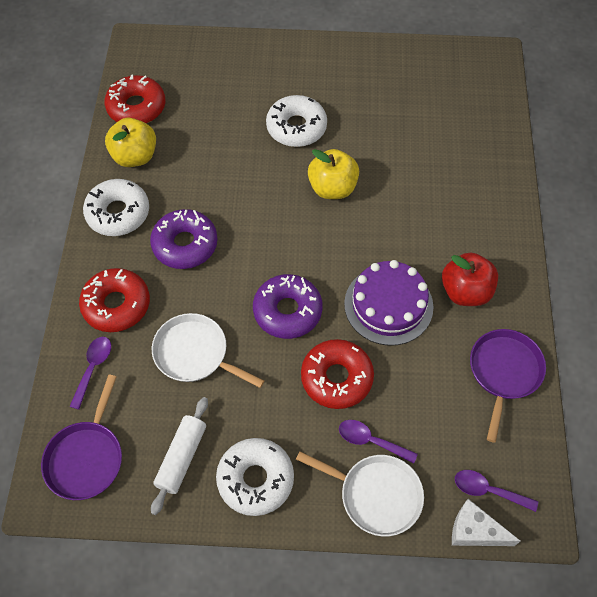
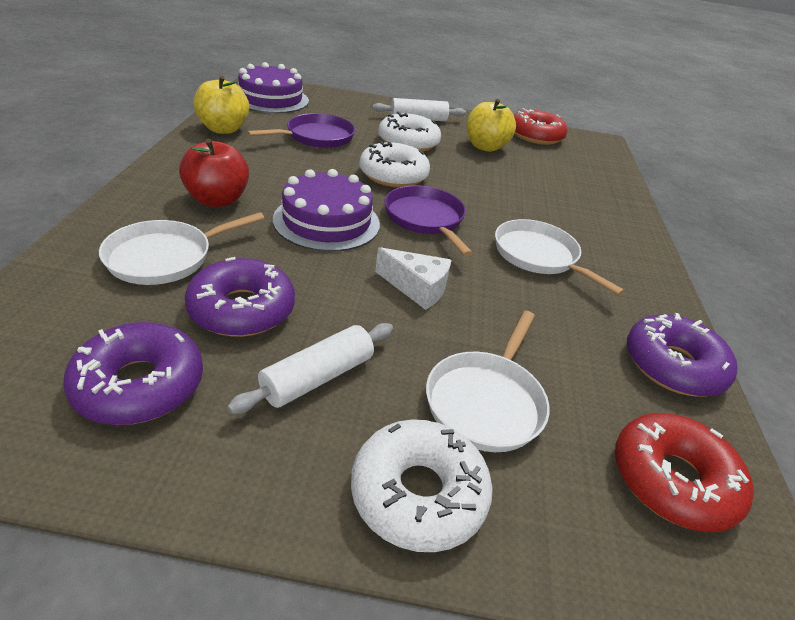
purple cake: 1 -> 2
purple donut: 2 -> 3
purple spoon: 3 -> 0
red donut: 3 -> 2
white pan: 2 -> 3
white rolling pin: 1 -> 2

